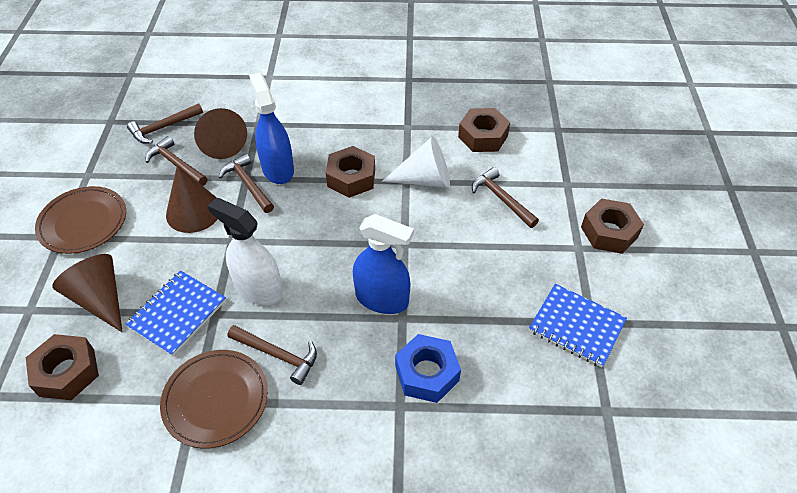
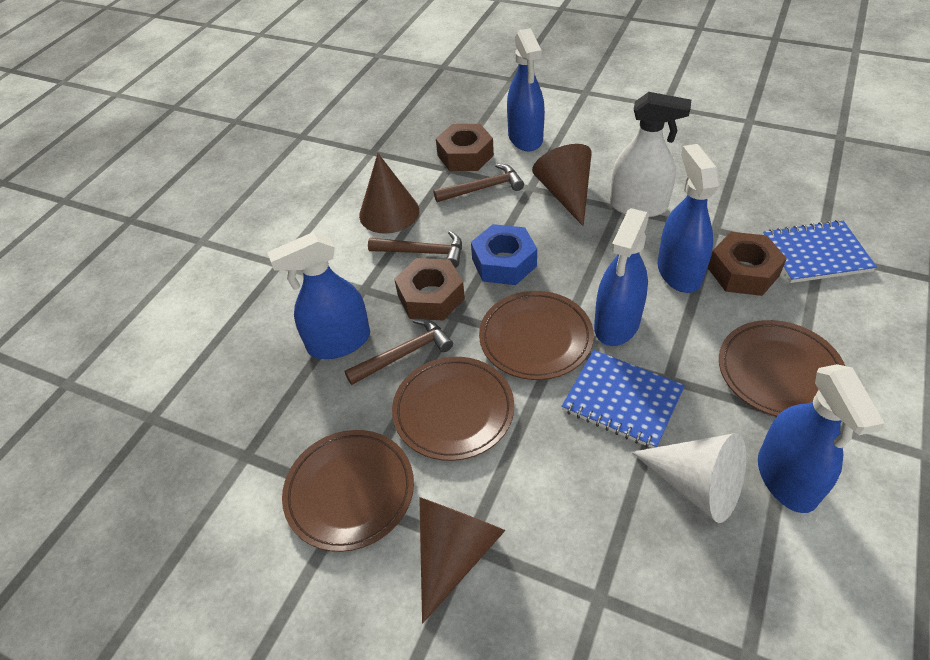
blue spray bottle: 2 -> 5
brown hammer: 5 -> 3
brown nut: 4 -> 3
brown plate: 2 -> 4

